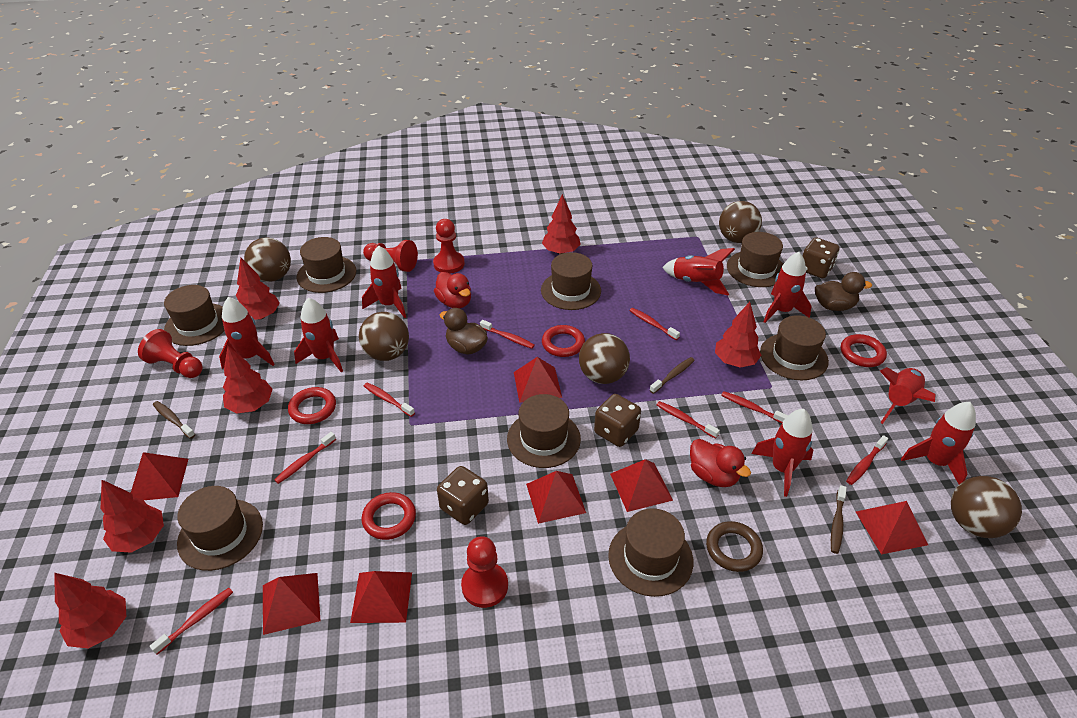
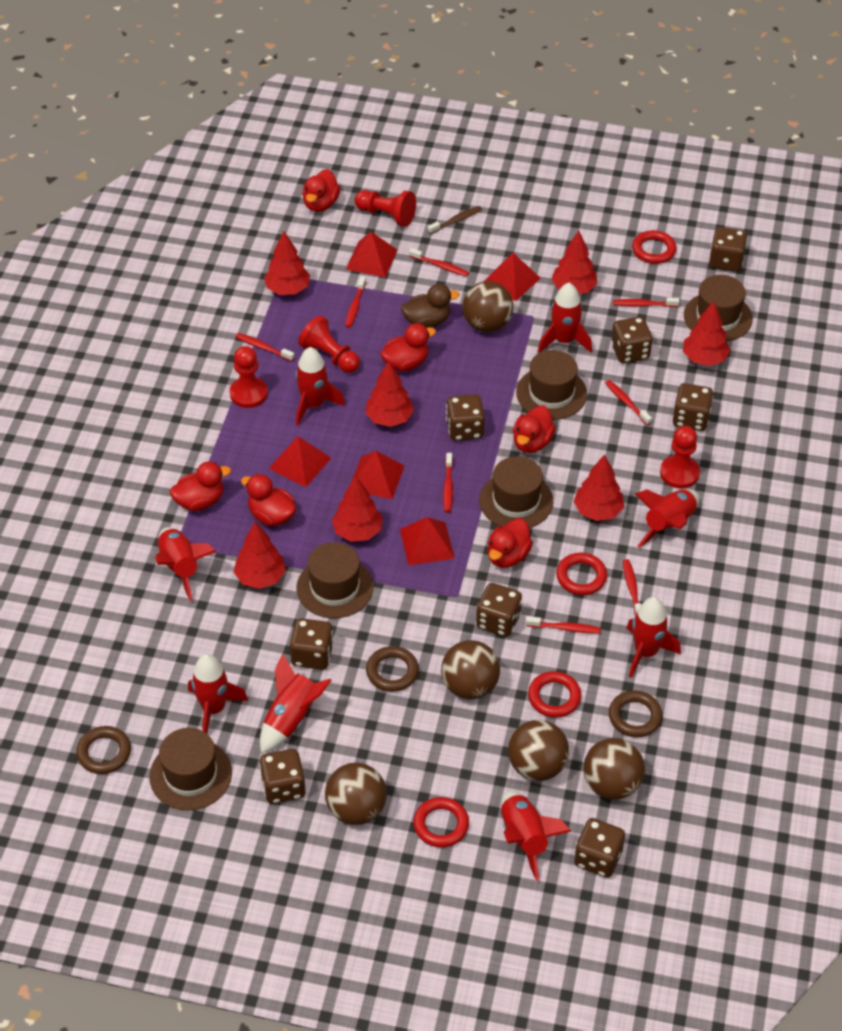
brown dice: 3 -> 8
brown duck: 2 -> 1
brown hat: 8 -> 5
brown ring: 1 -> 3
brown toothbrush: 3 -> 1
red duck: 2 -> 6
red pyramid: 7 -> 5
red tree: 6 -> 7

